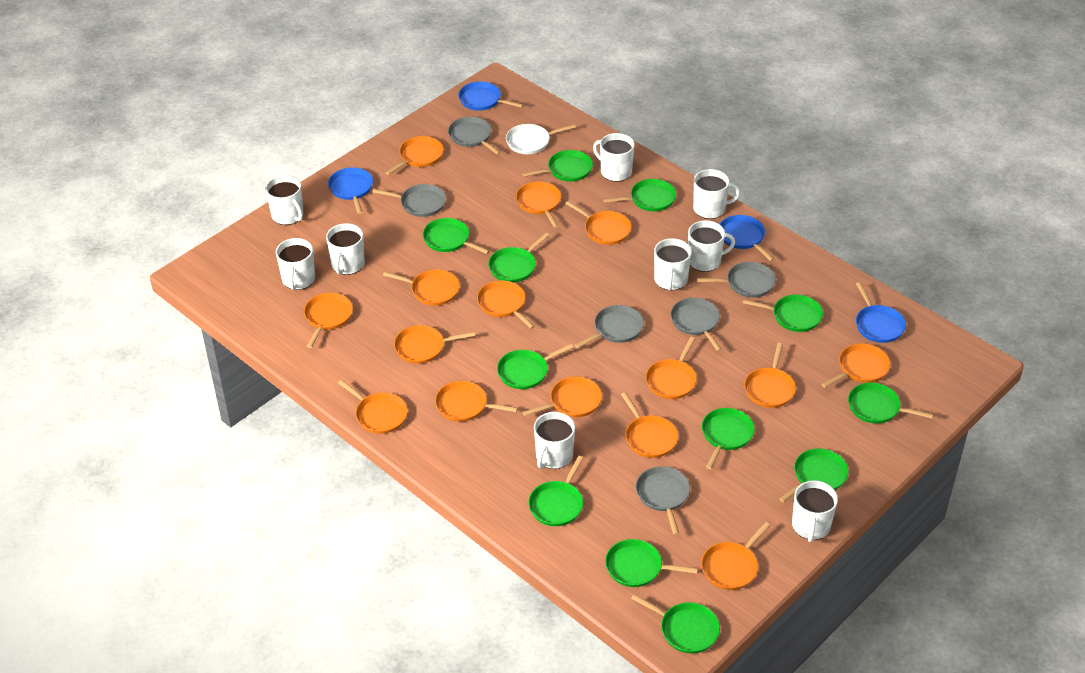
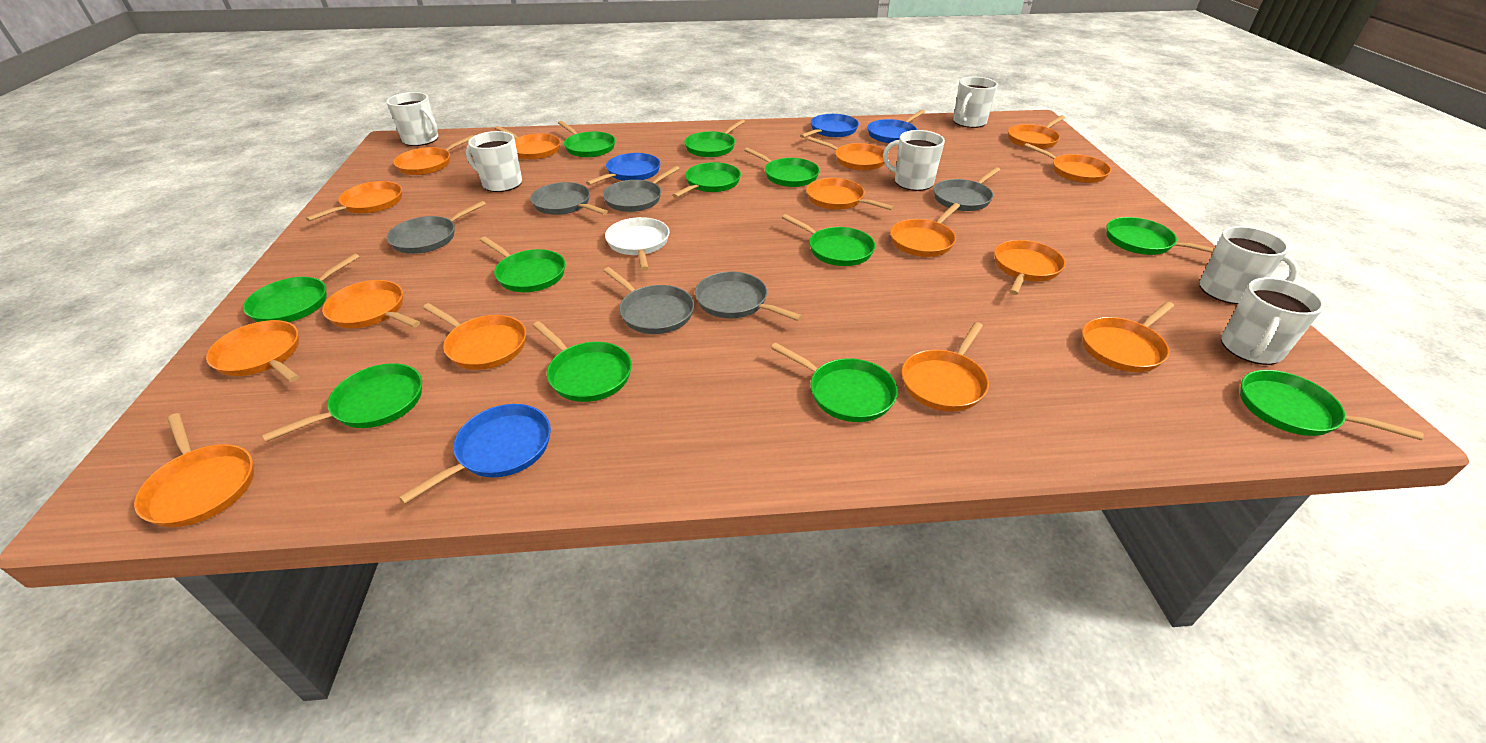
white mug: 9 -> 6

